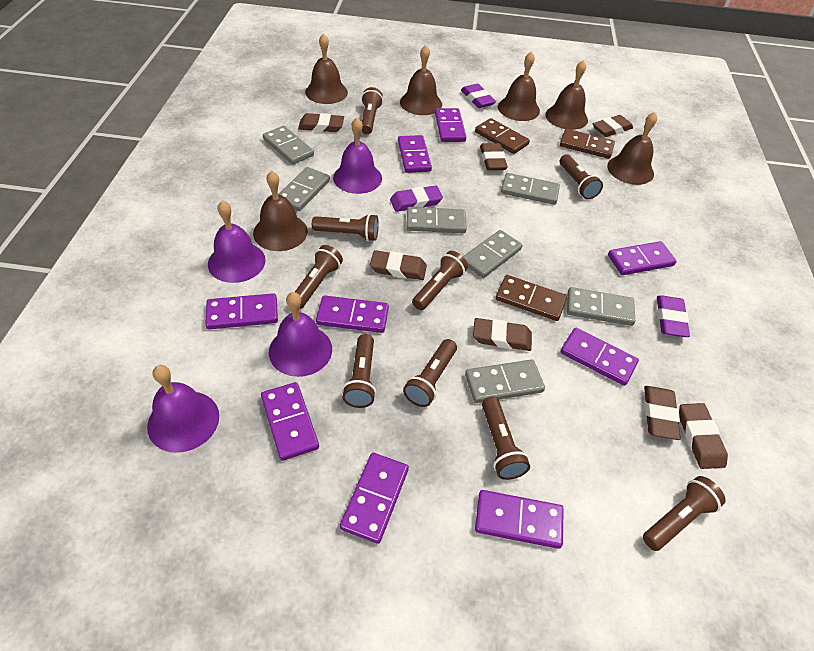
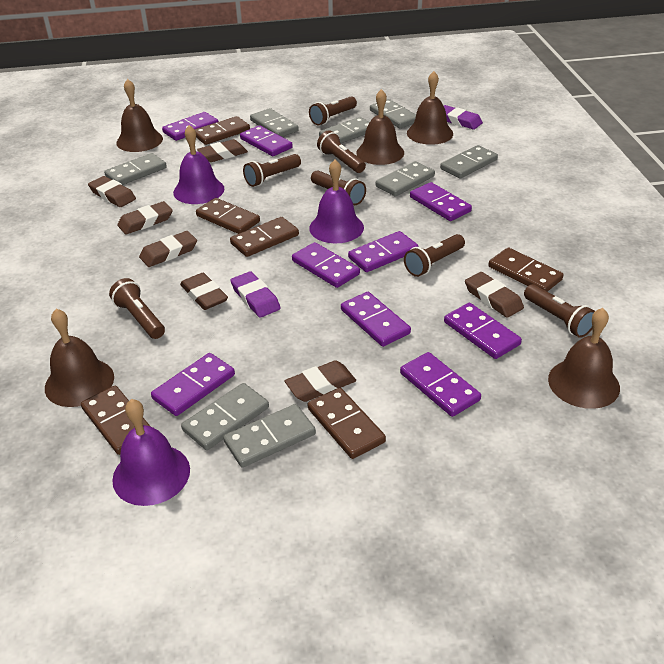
brown bell: 6 -> 5
brown domino: 3 -> 6
brown flashlight: 9 -> 7
grey domino: 7 -> 8
purple bell: 4 -> 3
purple eraser: 3 -> 2

